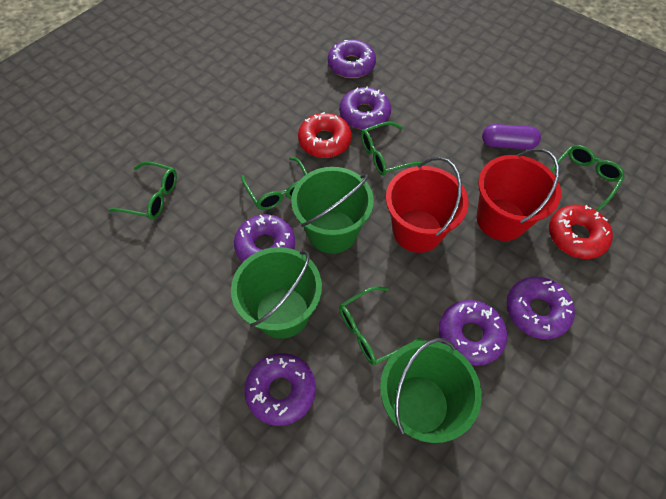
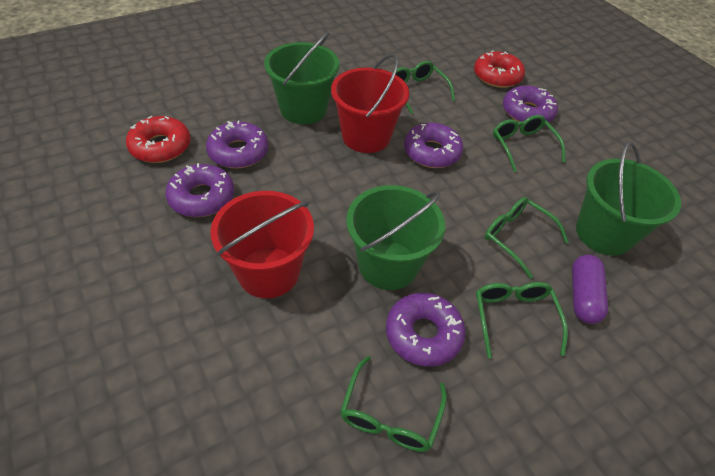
purple donut: 6 -> 5

